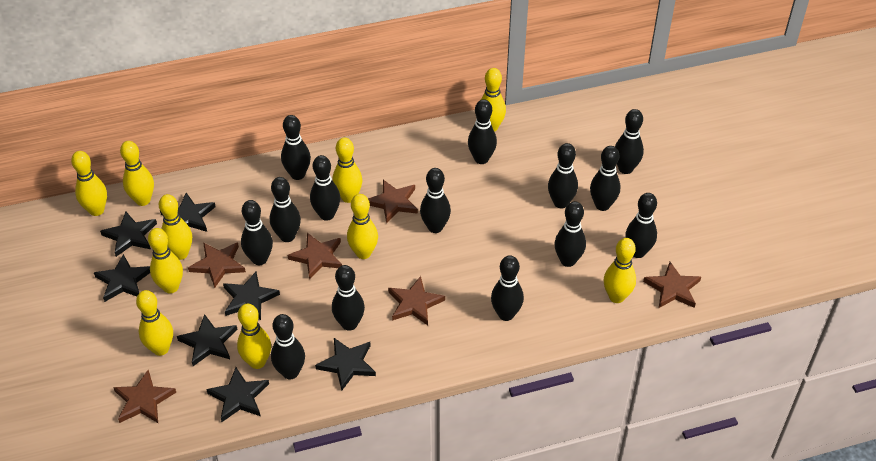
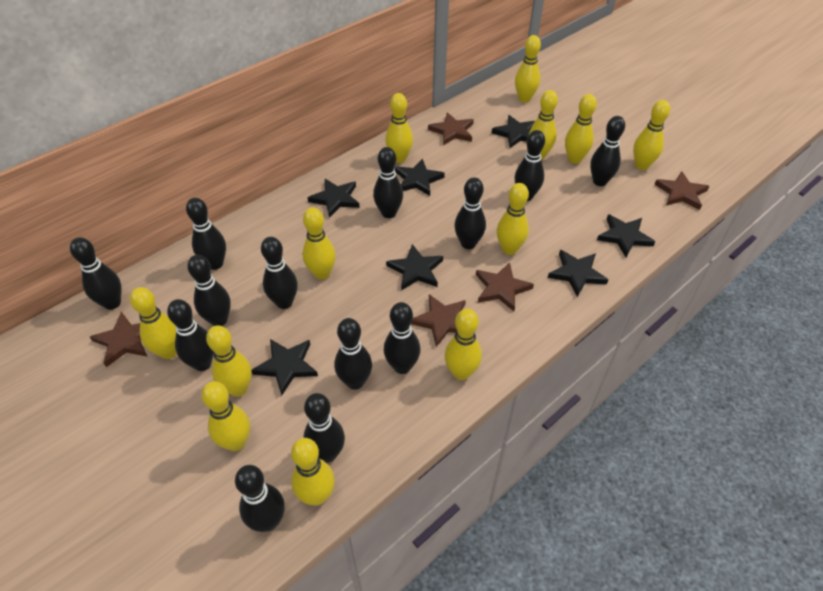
black bowling pin: 14 -> 13
brown star: 6 -> 5
yellow bowling pin: 10 -> 12

